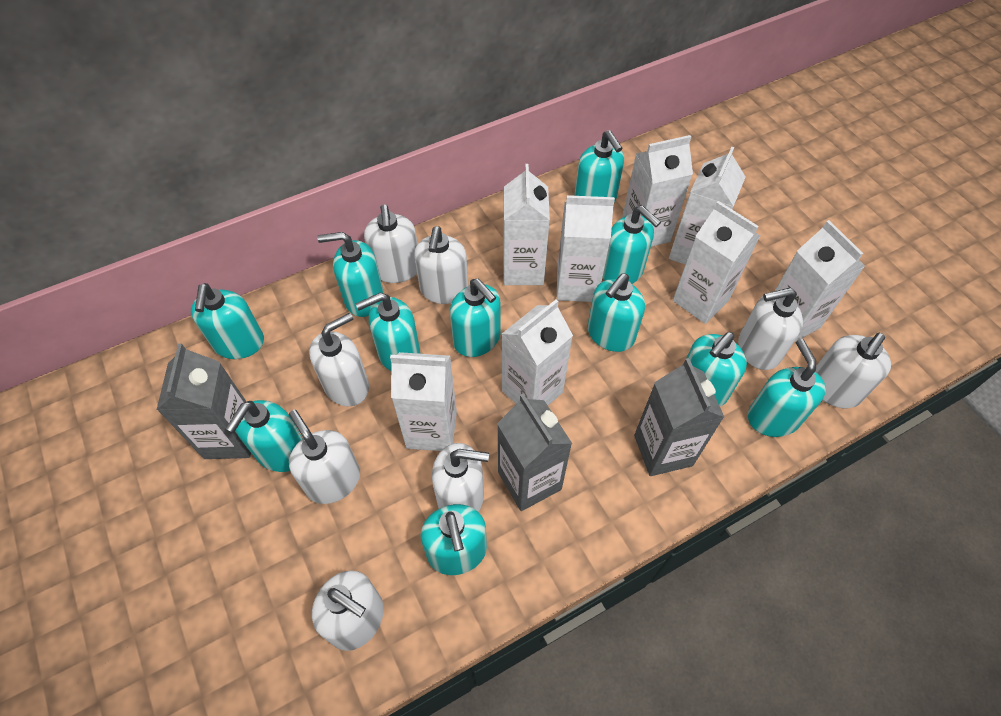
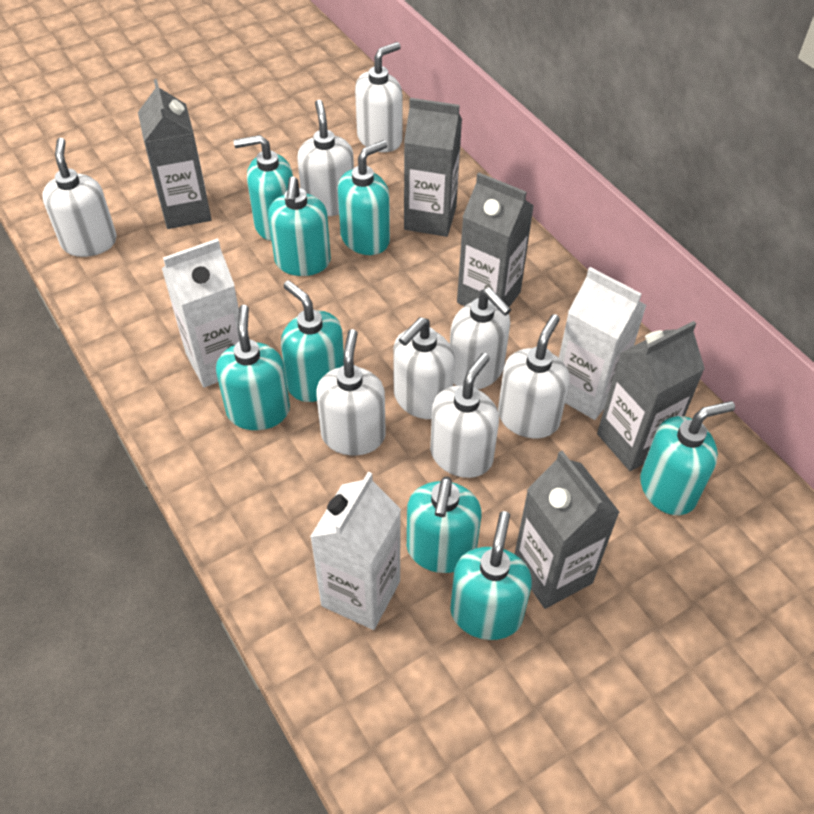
grey carton: 3 -> 5
turquoise soap dispenser: 11 -> 8
white carton: 8 -> 3

